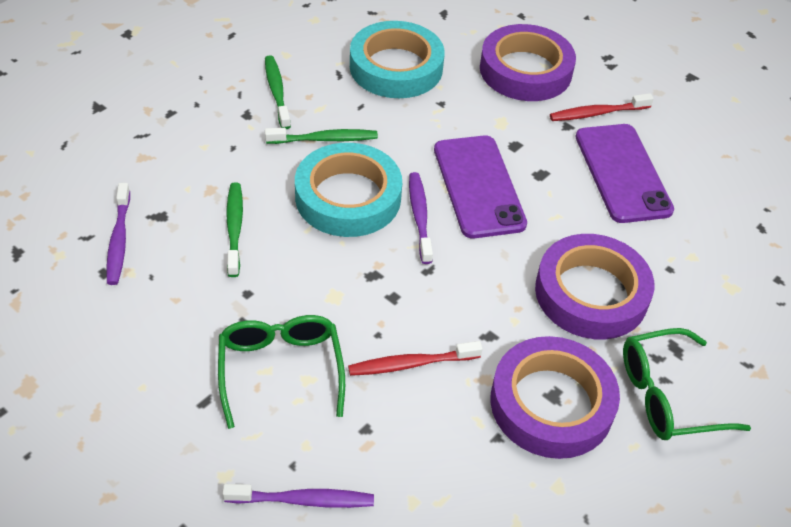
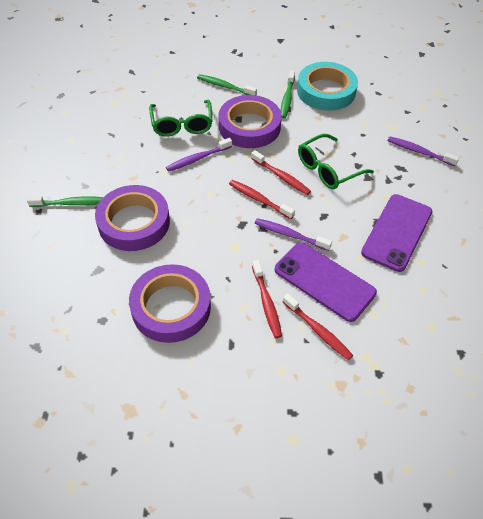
red toothbrush: 2 -> 4
turquoise tape: 2 -> 1

